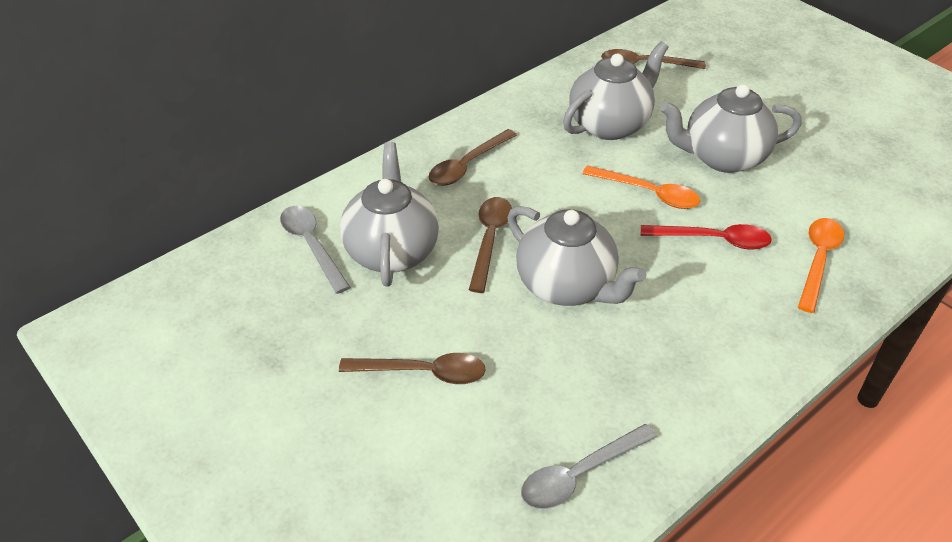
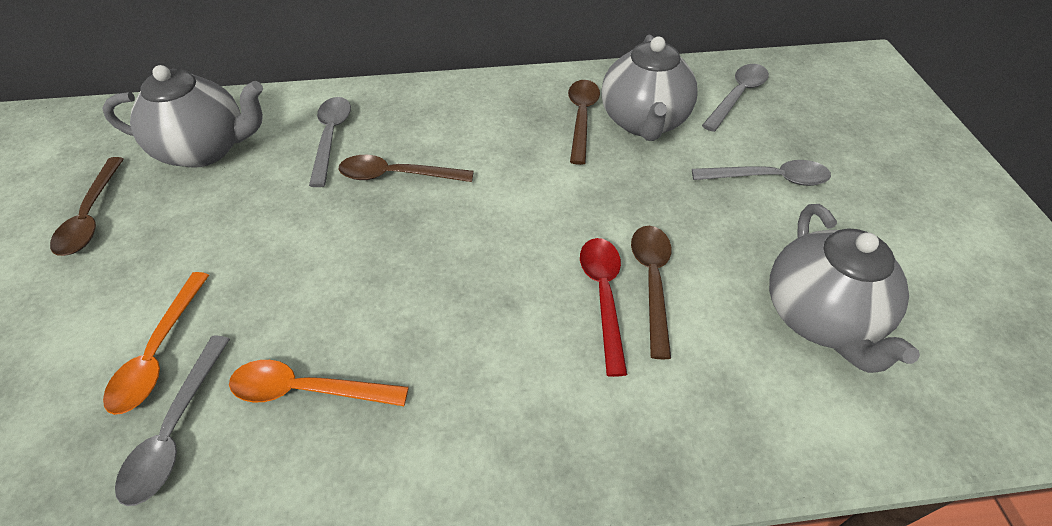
grey spoon: 2 -> 4
grey teapot: 4 -> 3

